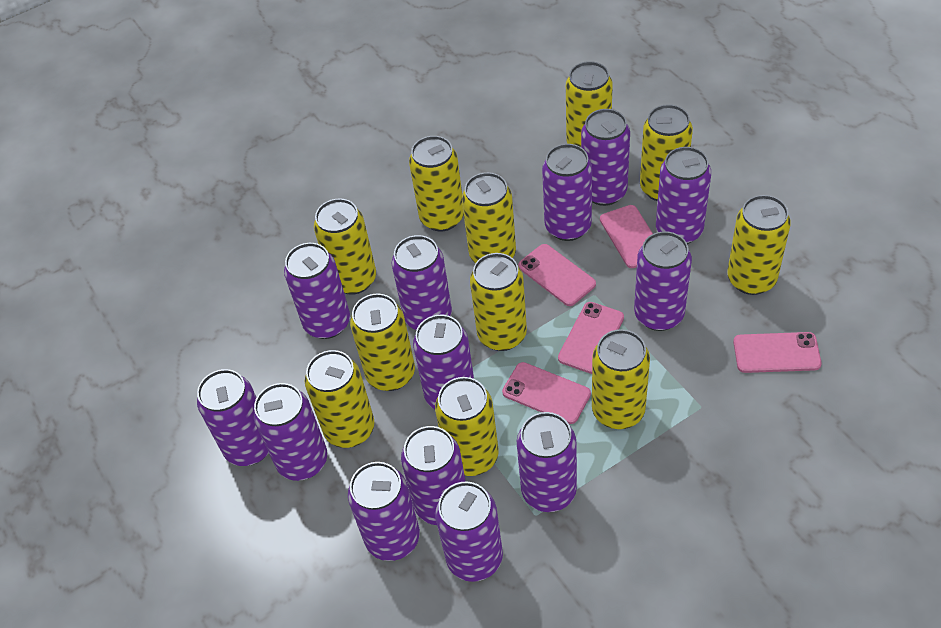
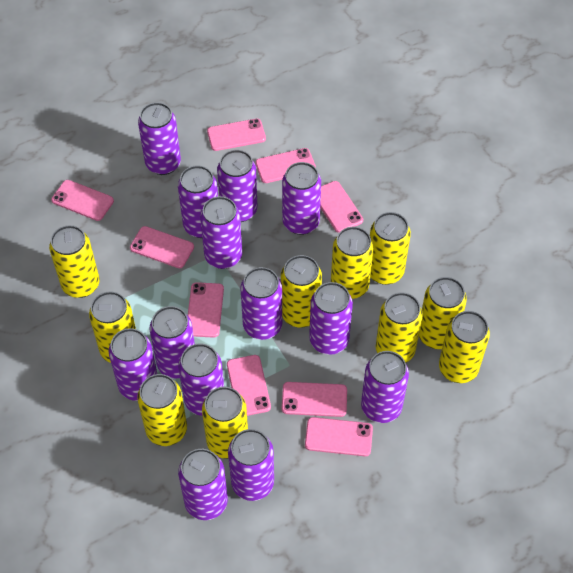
pink phone: 5 -> 9
yellow can: 11 -> 10

